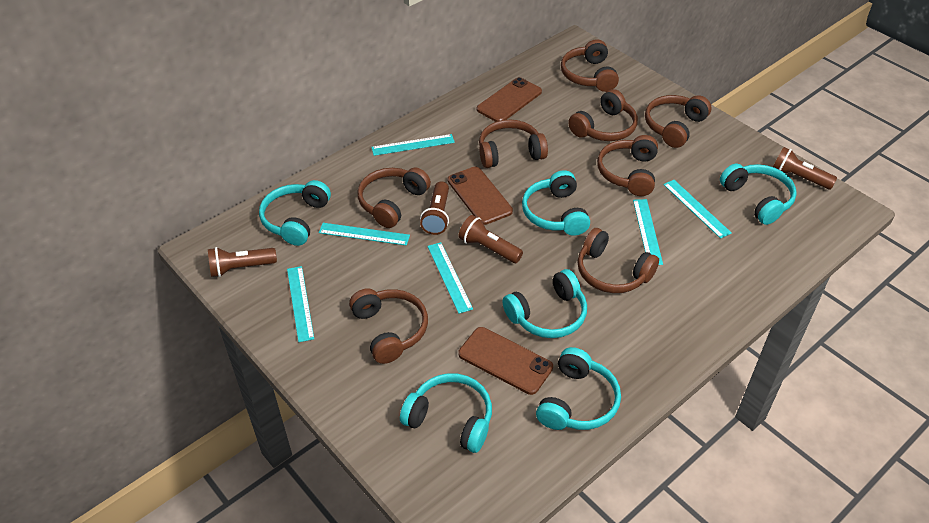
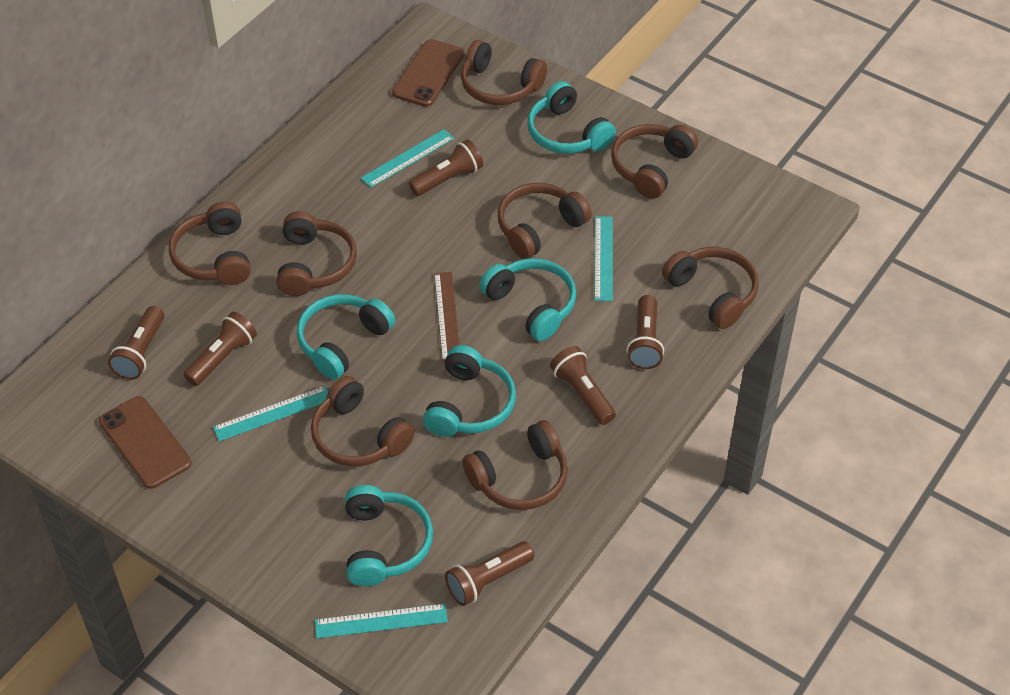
brown flashlight: 4 -> 6
brown phone: 3 -> 2
brown ruler: 0 -> 1
turquoise headphones: 6 -> 5
turquoise ruler: 6 -> 4

